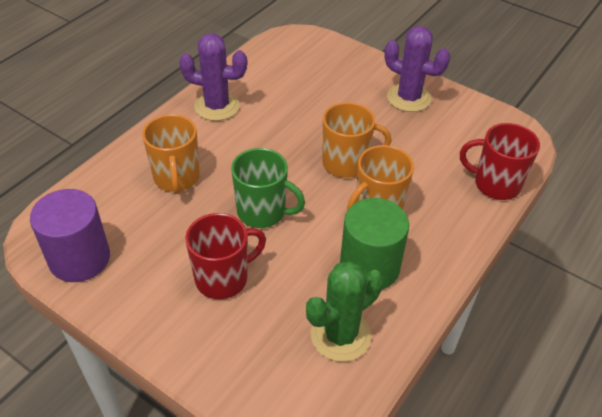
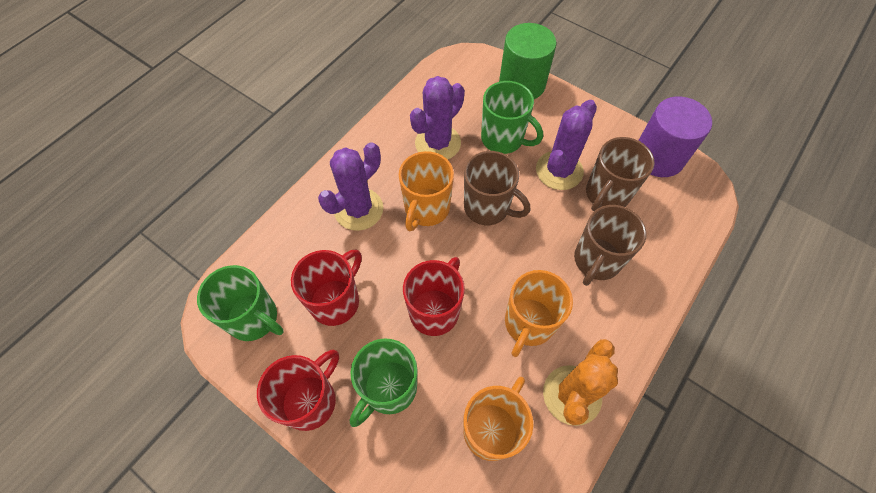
brown mug: 0 -> 3
green cactus: 1 -> 0
green mug: 1 -> 3
orange cactus: 0 -> 1
purple cactus: 2 -> 3
red mug: 2 -> 3

